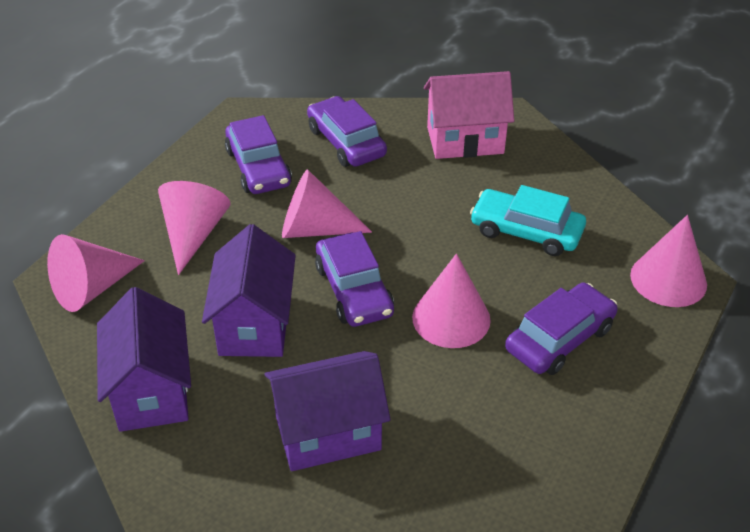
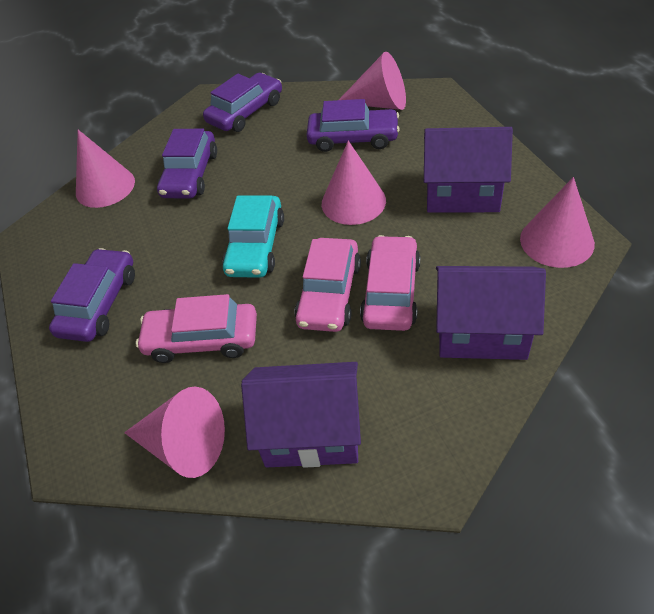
pink car: 0 -> 3
pink house: 1 -> 0

